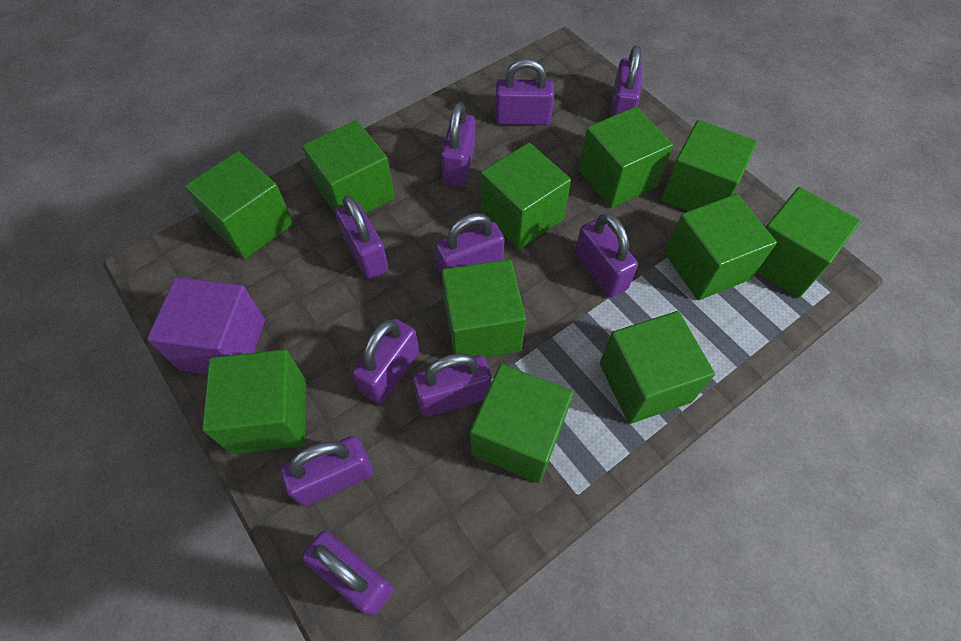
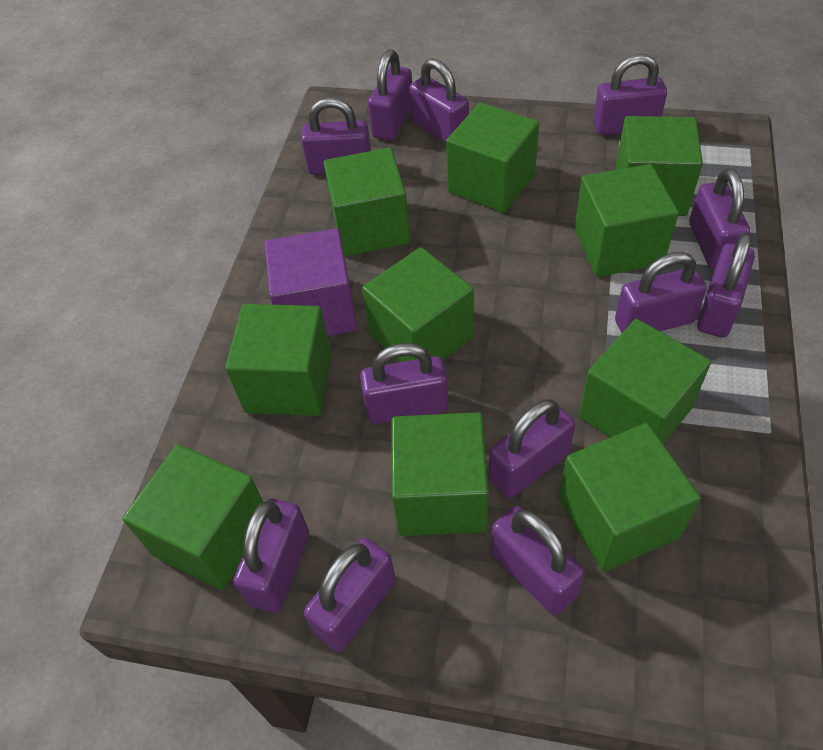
green cube: 11 -> 10
purple padlock: 10 -> 12

